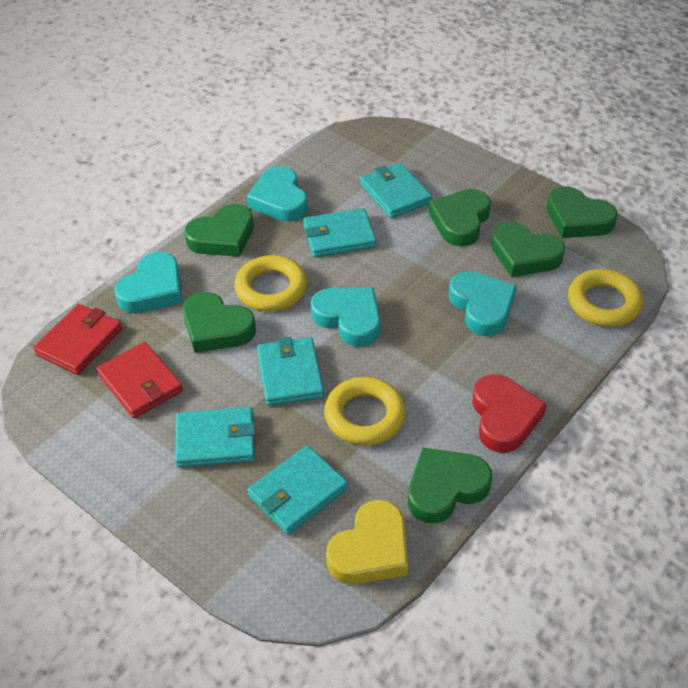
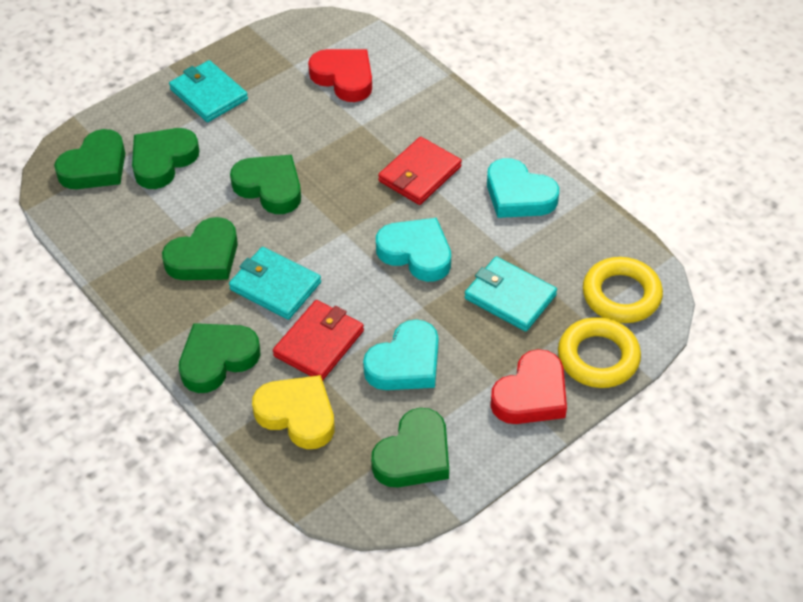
red heart: 1 -> 2
turquoise heart: 4 -> 3
turquoise wallet: 5 -> 3
yellow ring: 3 -> 2

